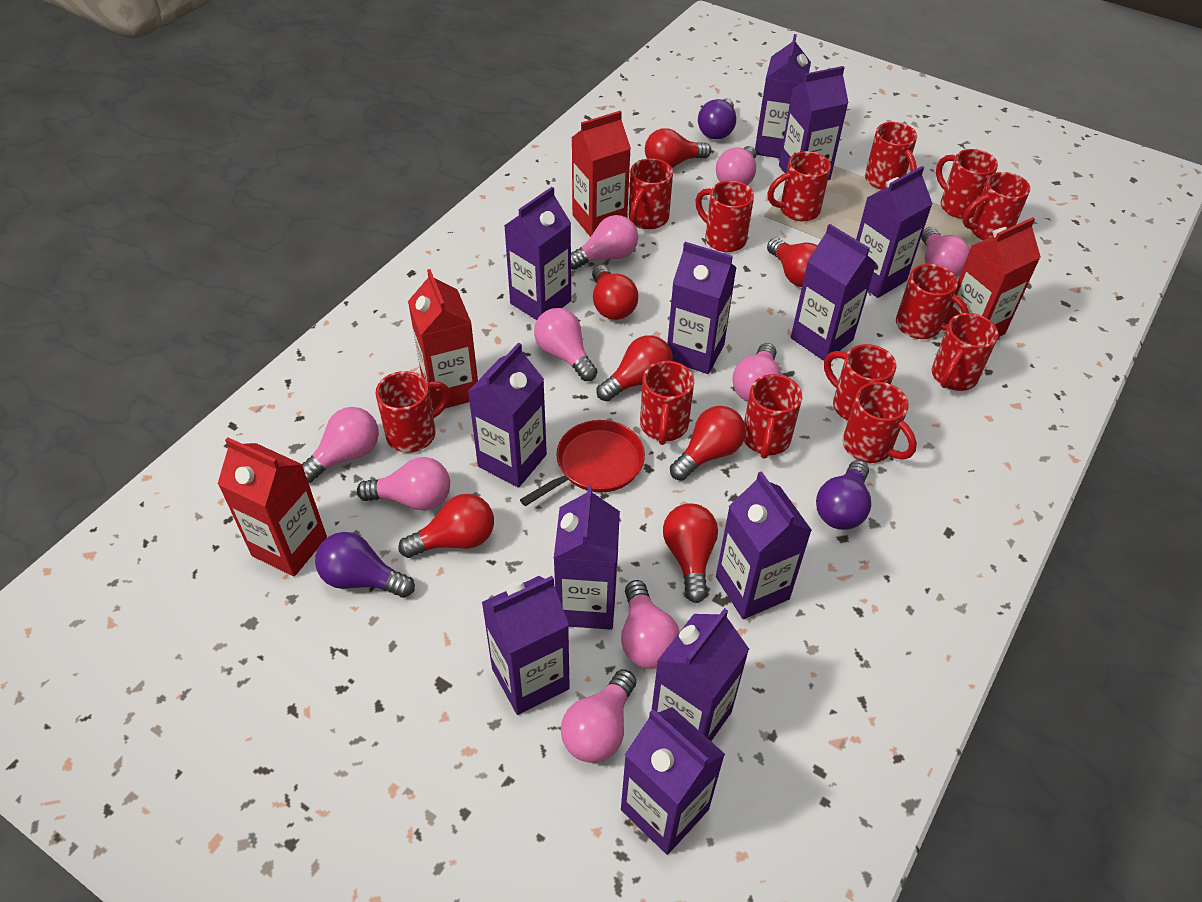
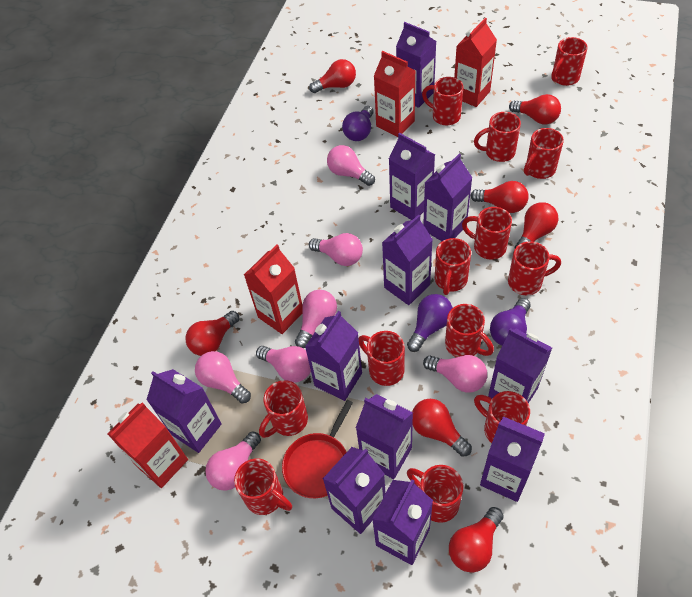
pink light bulb: 9 -> 7
purple carton: 12 -> 11

